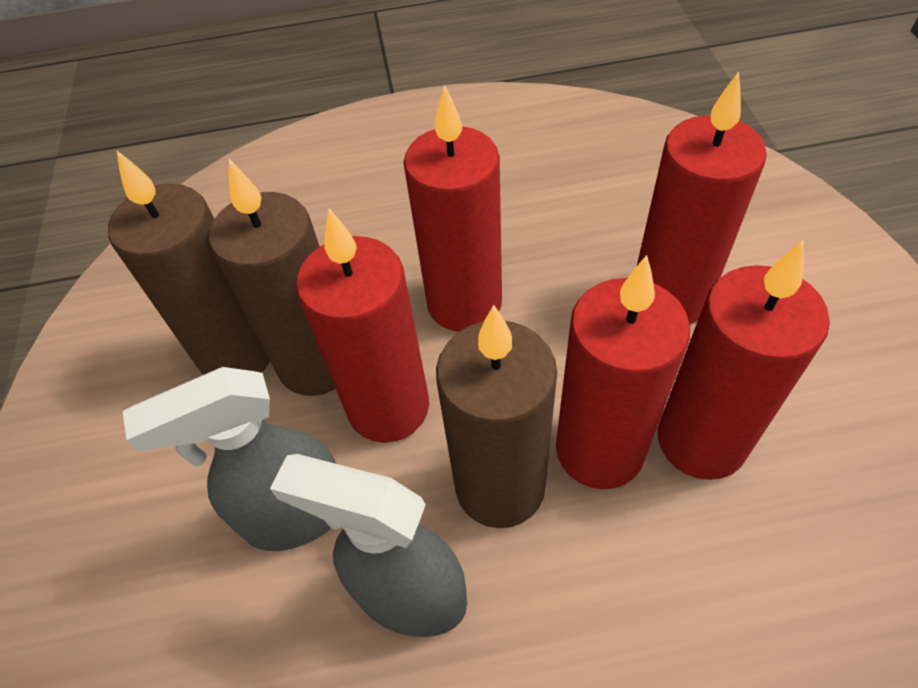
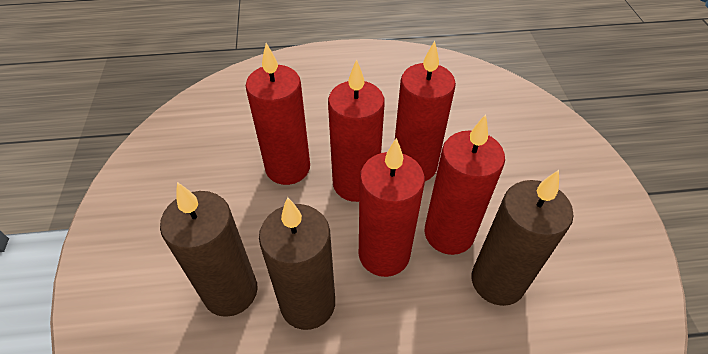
grey spray bottle: 2 -> 0

